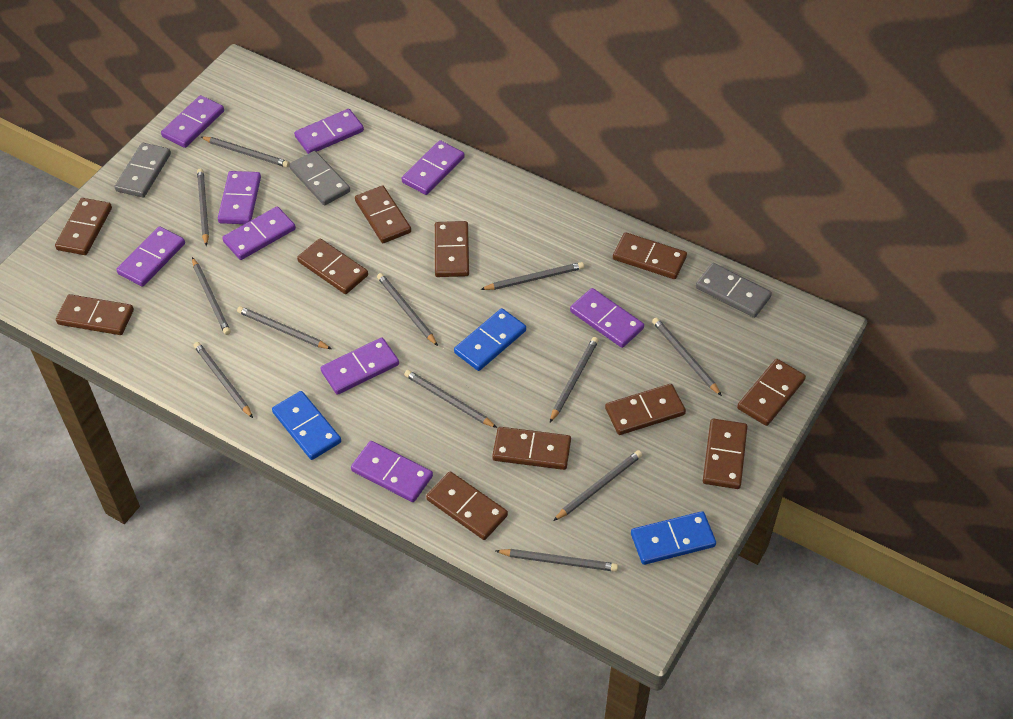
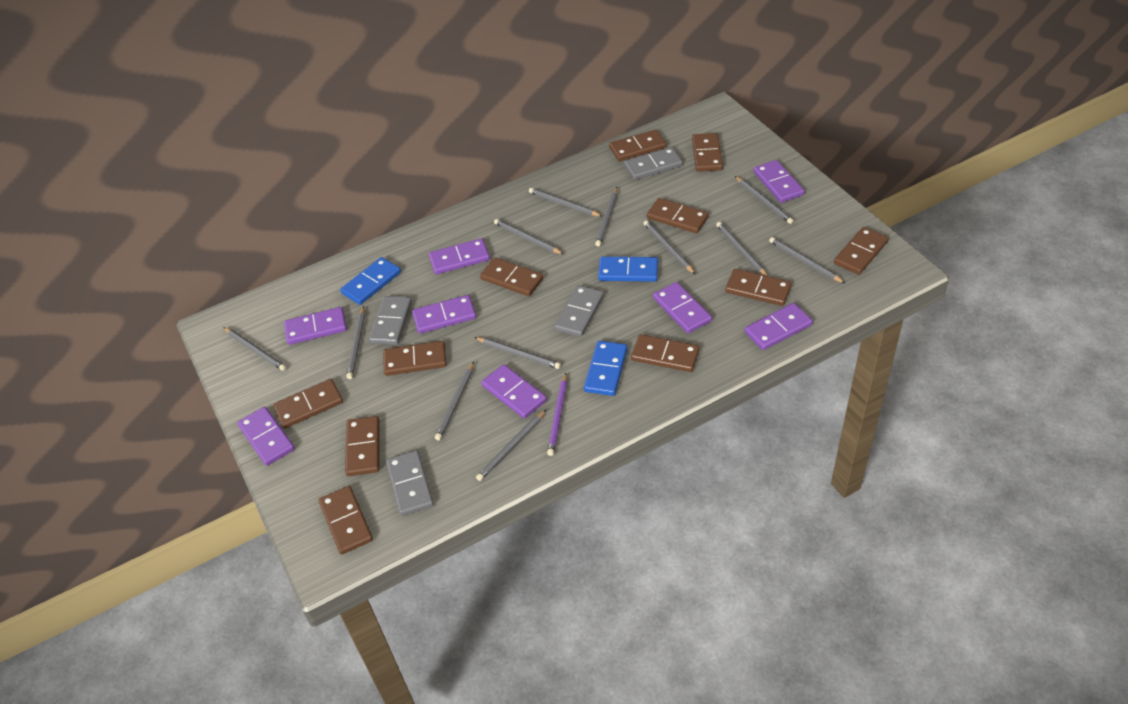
grey domino: 3 -> 4
purple domino: 9 -> 8
purple pencil: 0 -> 1

